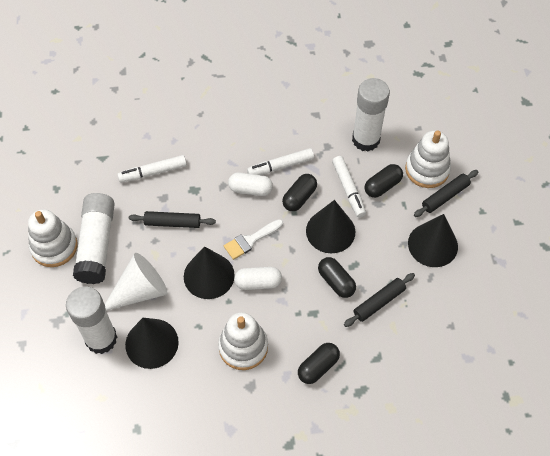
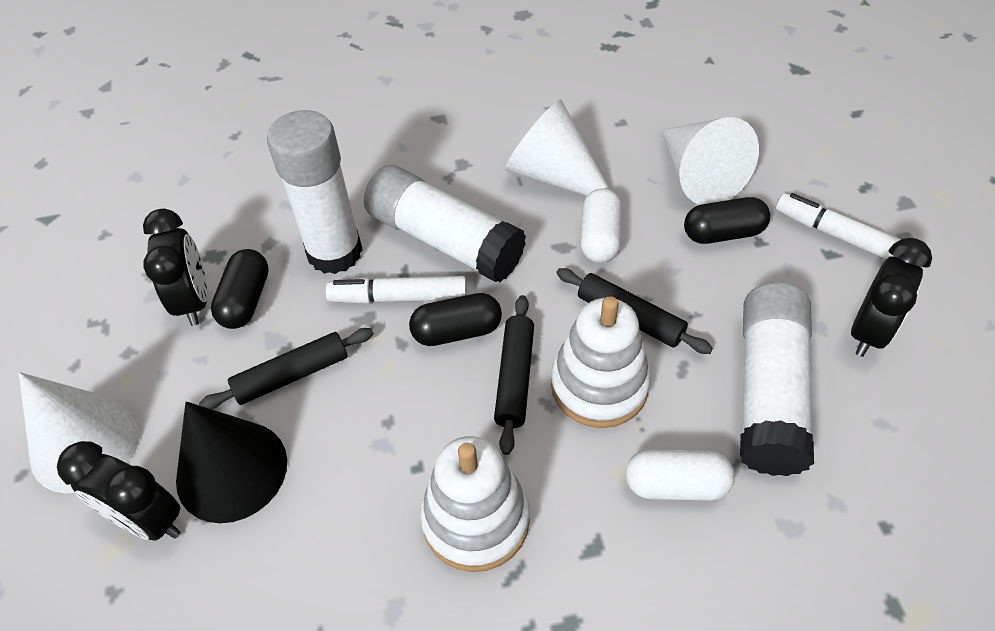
black capsule: 4 -> 3
black clock: 0 -> 3
black cone: 4 -> 1
white brush: 1 -> 0
white cone: 1 -> 3
white marker: 3 -> 2
white stacking toy: 3 -> 2

